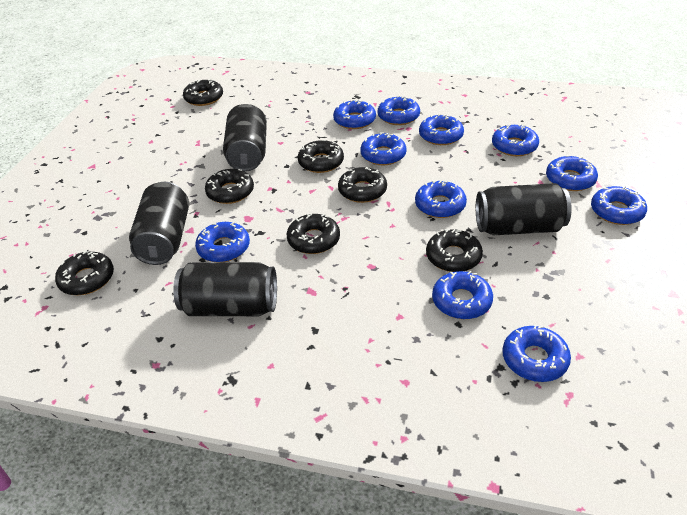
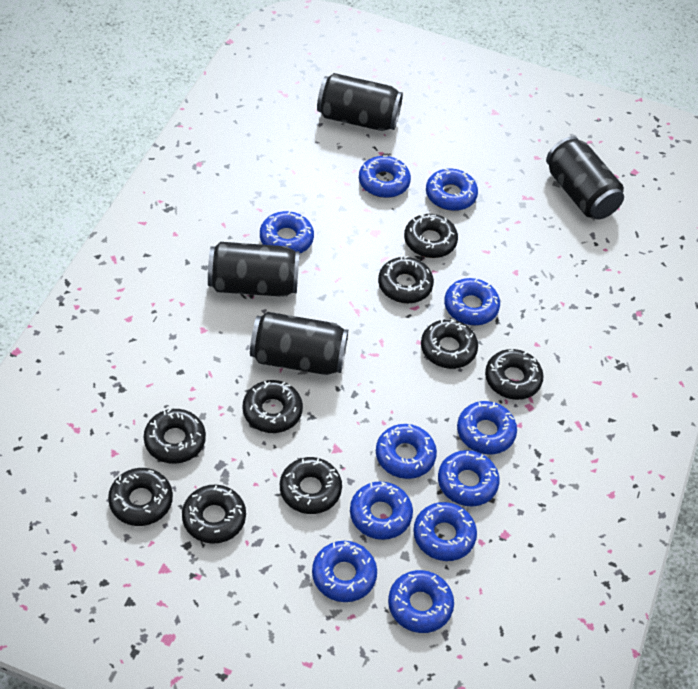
black donut: 7 -> 9

